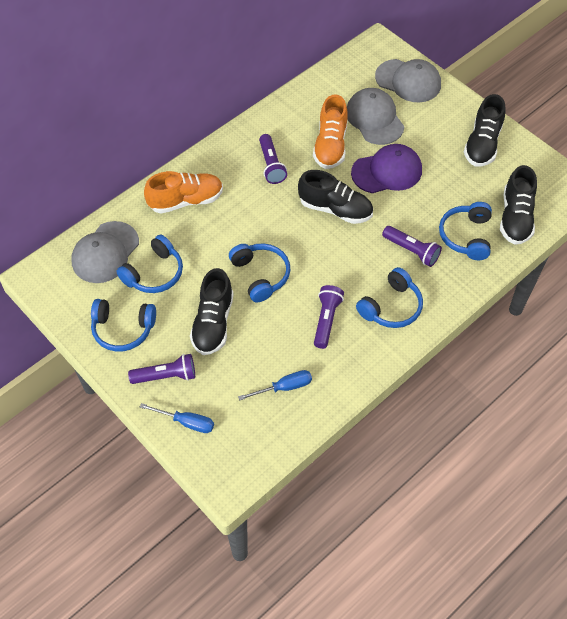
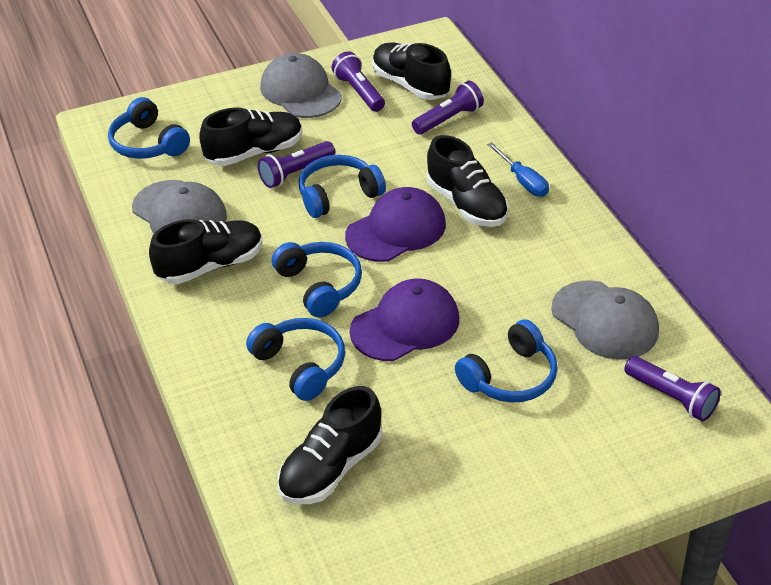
black shoe: 4 -> 5
blue screwdriver: 2 -> 1
orange shoe: 2 -> 0
purple cap: 1 -> 2

